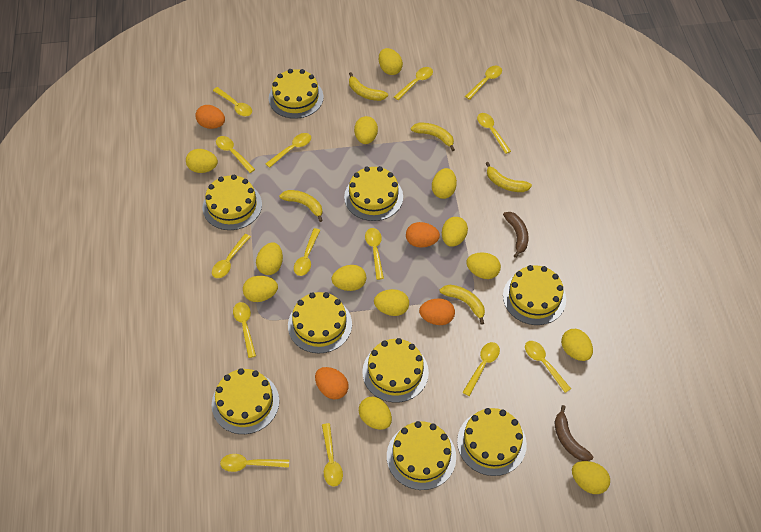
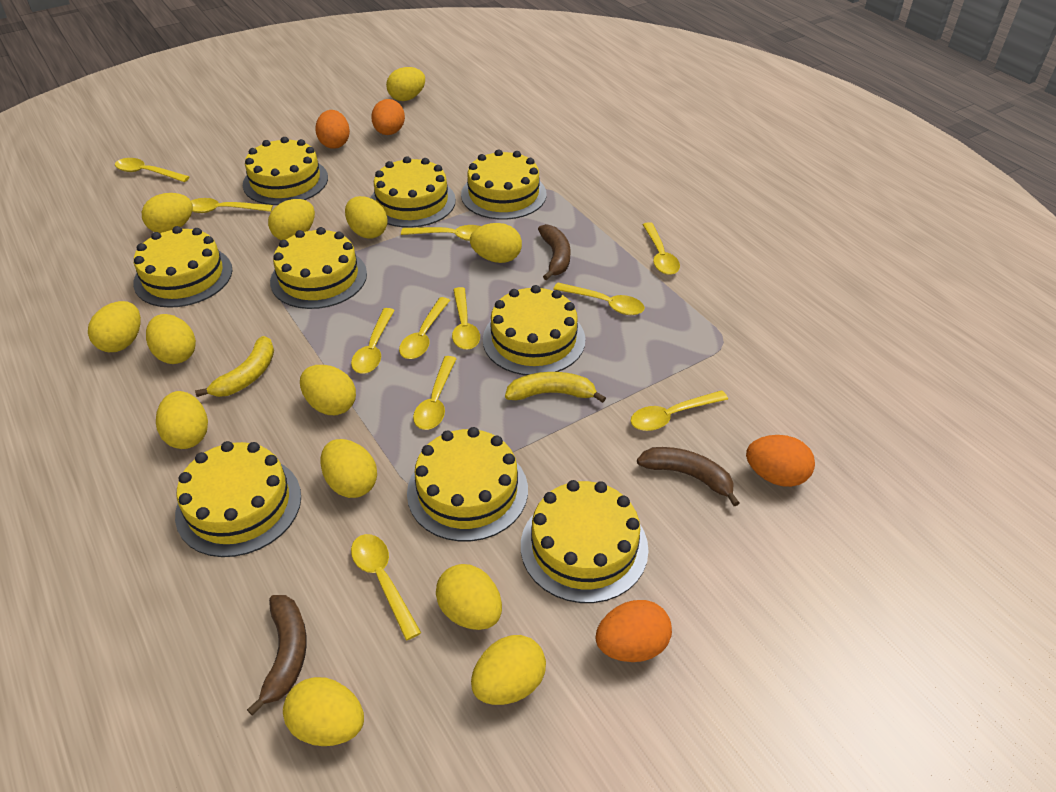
brown banana: 2 -> 3
yellow banana: 5 -> 2
yellow spoon: 14 -> 11

